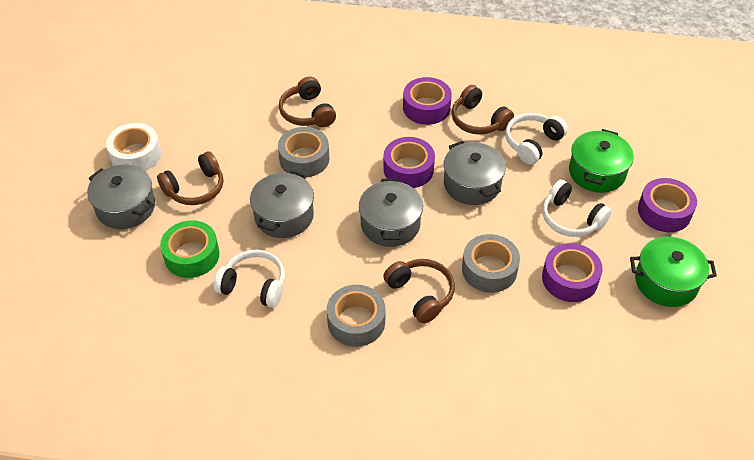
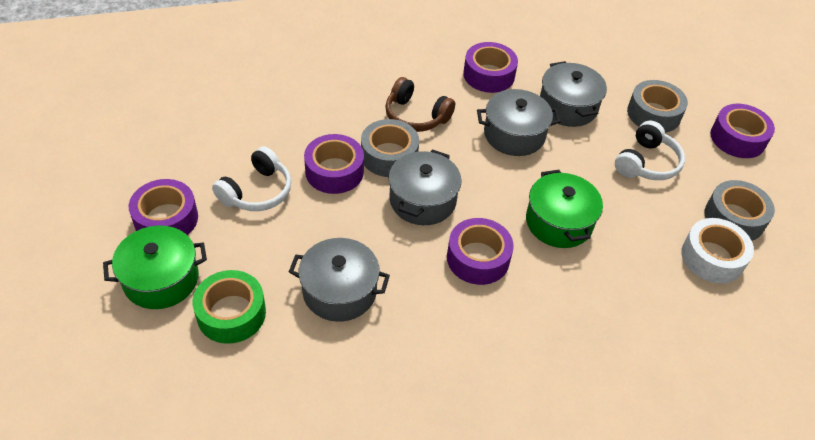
brown headphones: 4 -> 1
purple tape: 4 -> 5
white headphones: 3 -> 2

